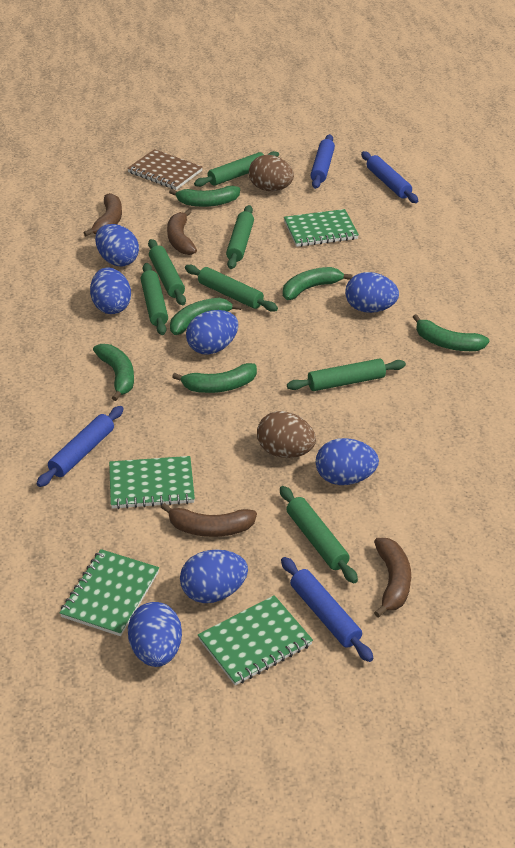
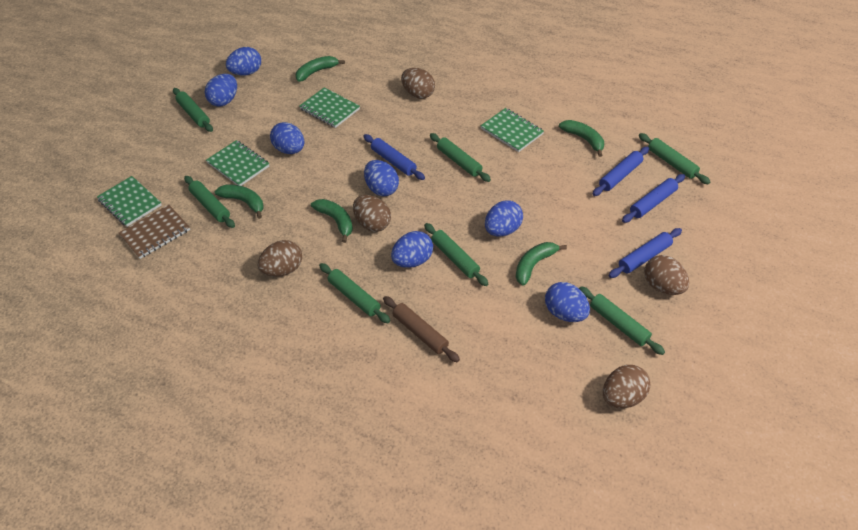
brown banana: 4 -> 0
brown egg: 2 -> 5
brown rolling pin: 0 -> 1
green banana: 6 -> 5

